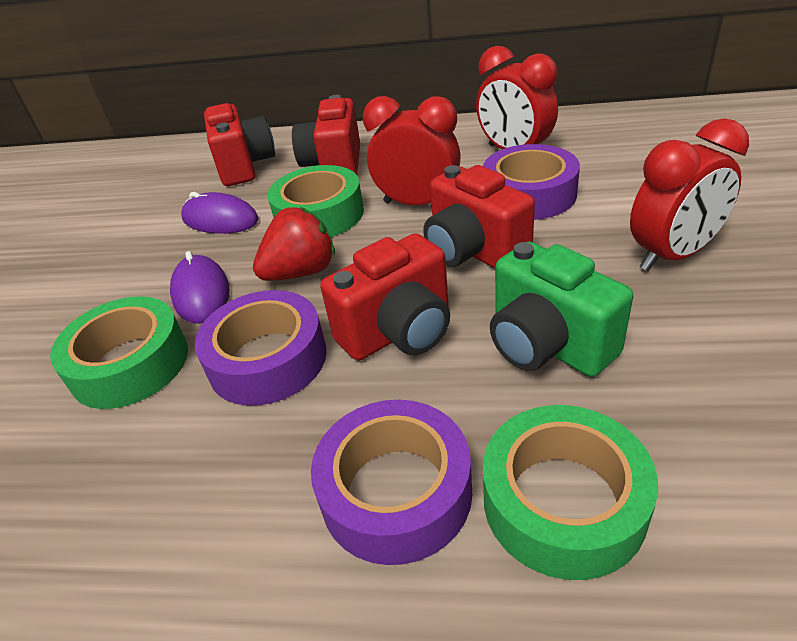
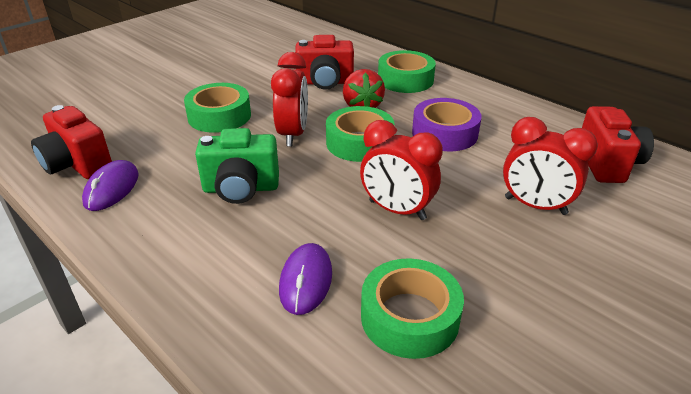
green tape: 3 -> 4
purple tape: 3 -> 1
red camera: 4 -> 3

